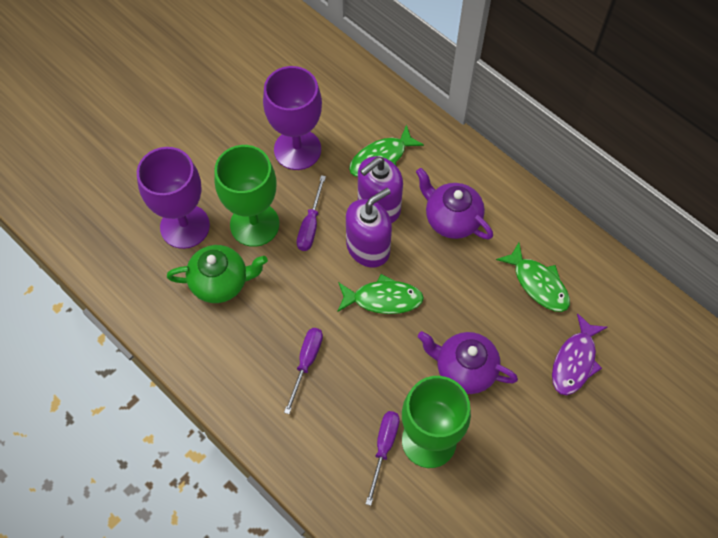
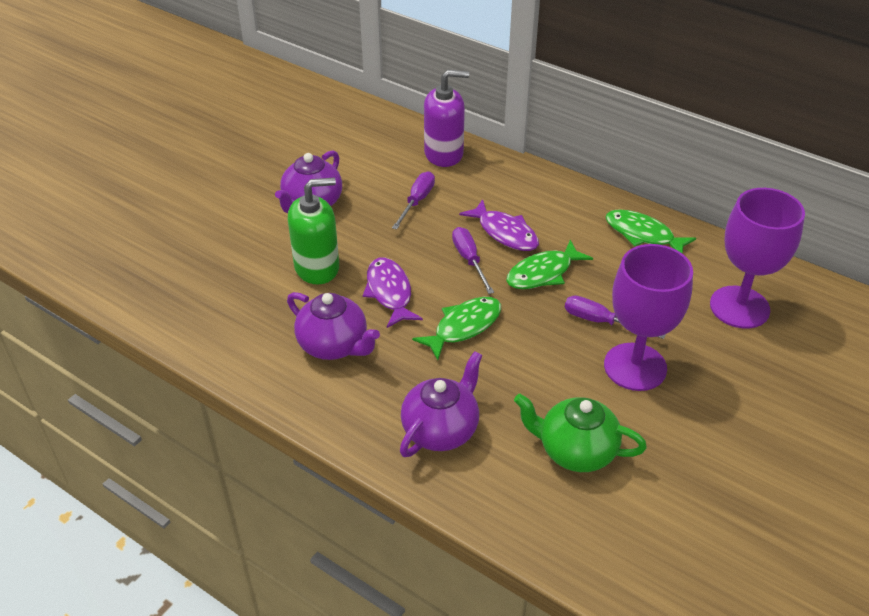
green goblet: 2 -> 0
green soap dispenser: 0 -> 1
purple fish: 1 -> 2
purple soap dispenser: 2 -> 1
purple teapot: 2 -> 3

